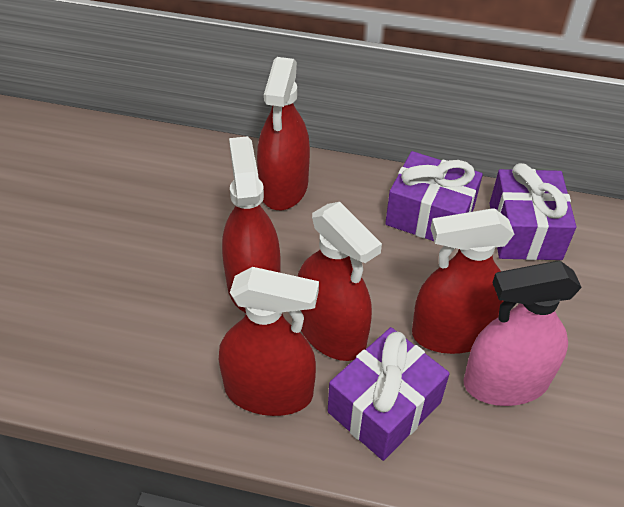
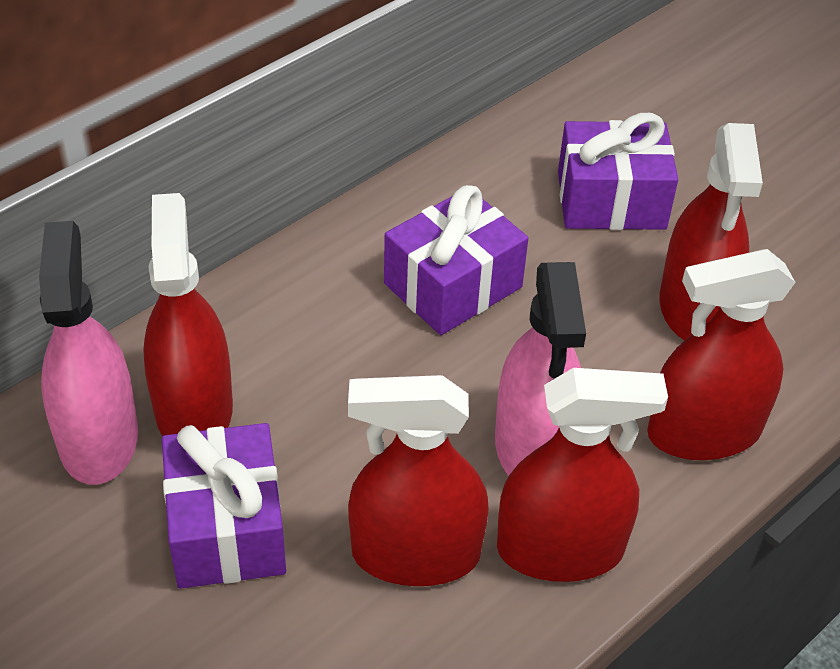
pink spray bottle: 1 -> 2

